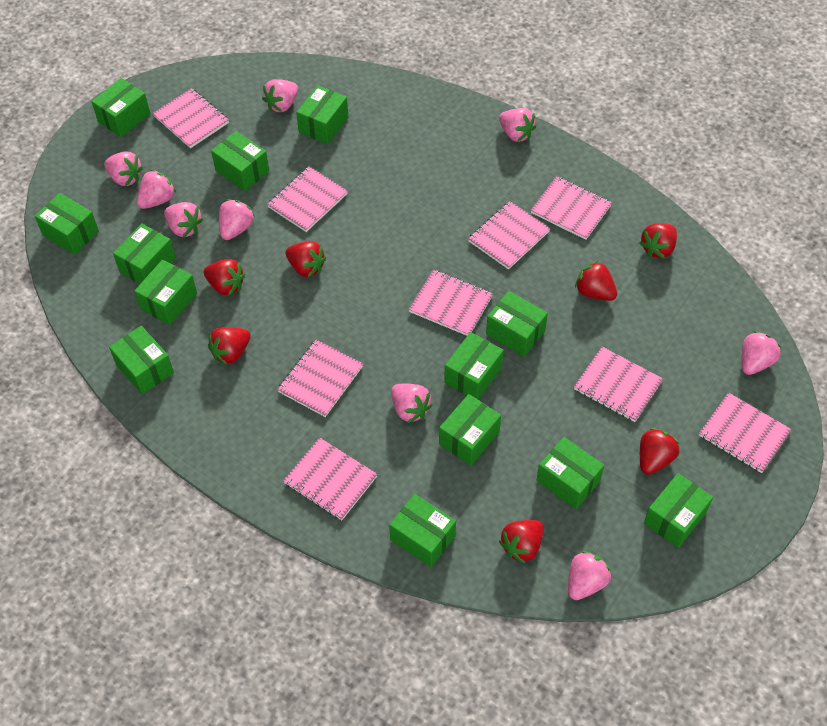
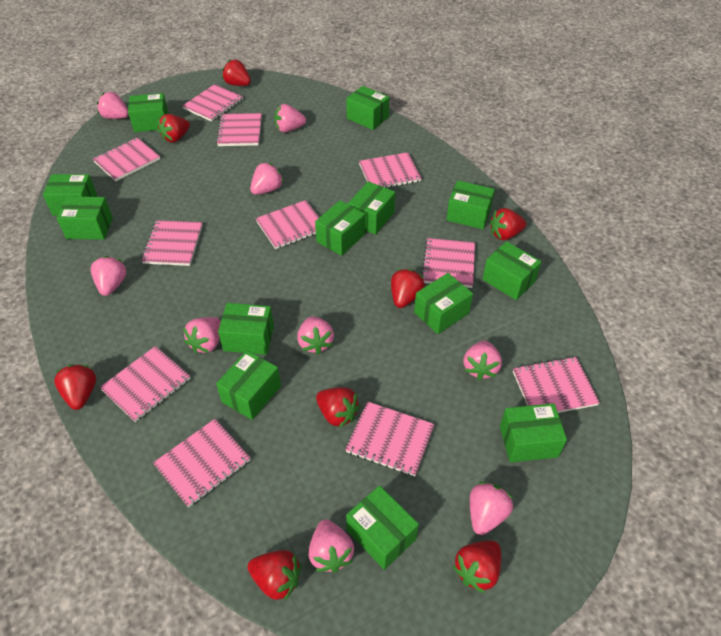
pink notebook: 9 -> 11
red strawberry: 7 -> 8

